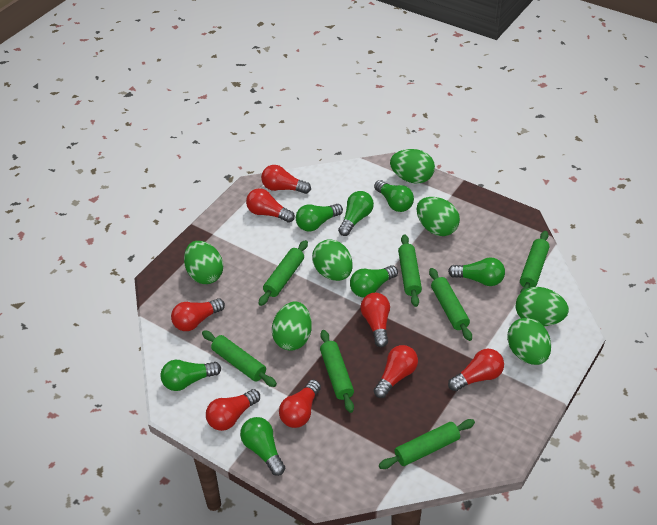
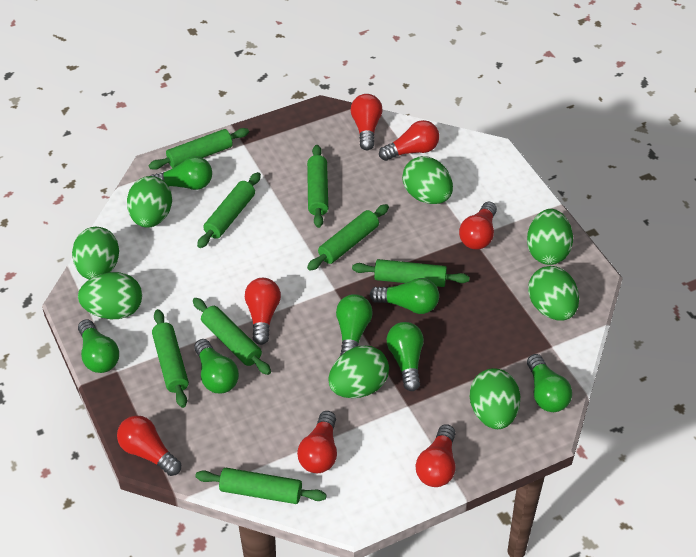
green egg: 7 -> 8
green rolling pin: 7 -> 8
red light bulb: 8 -> 7

